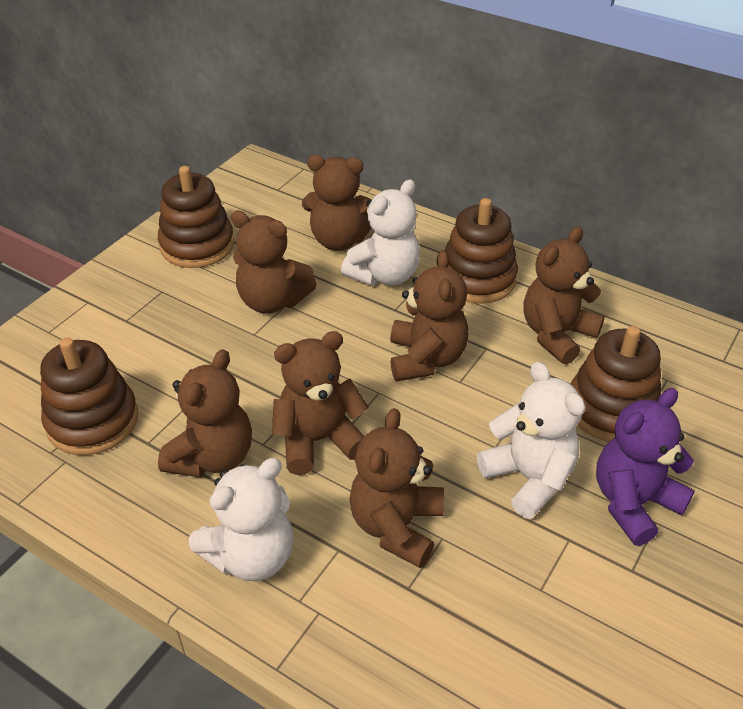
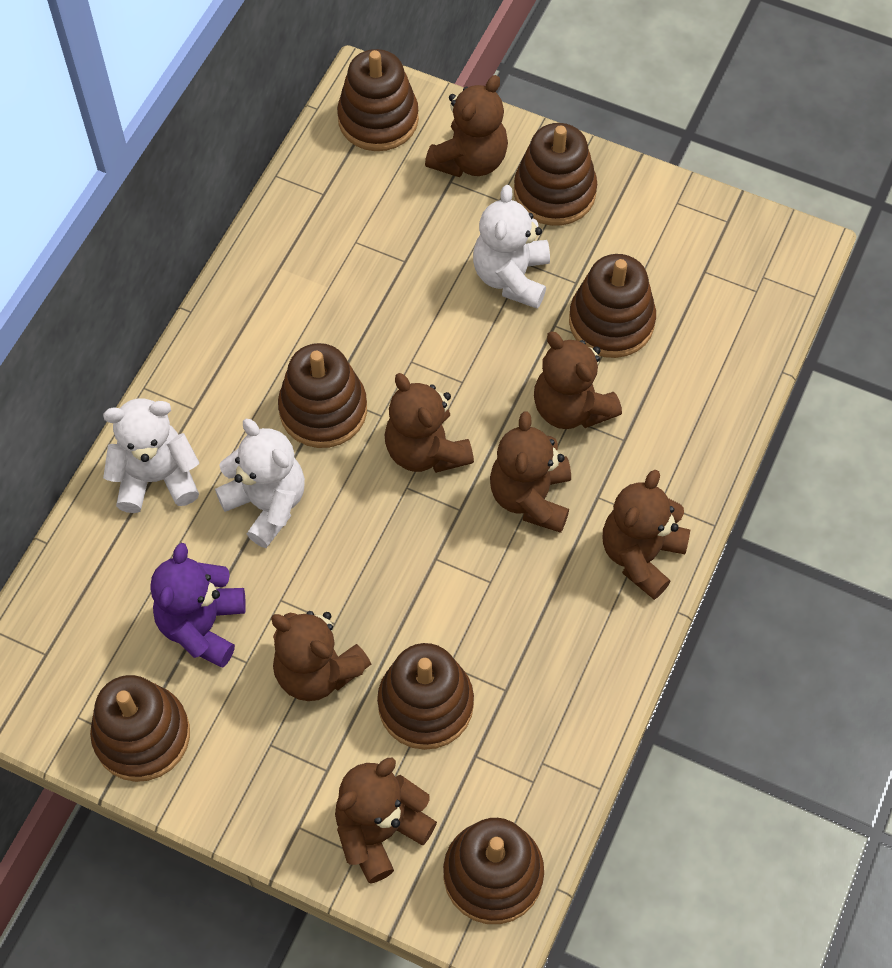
brown stacking toy: 4 -> 7

